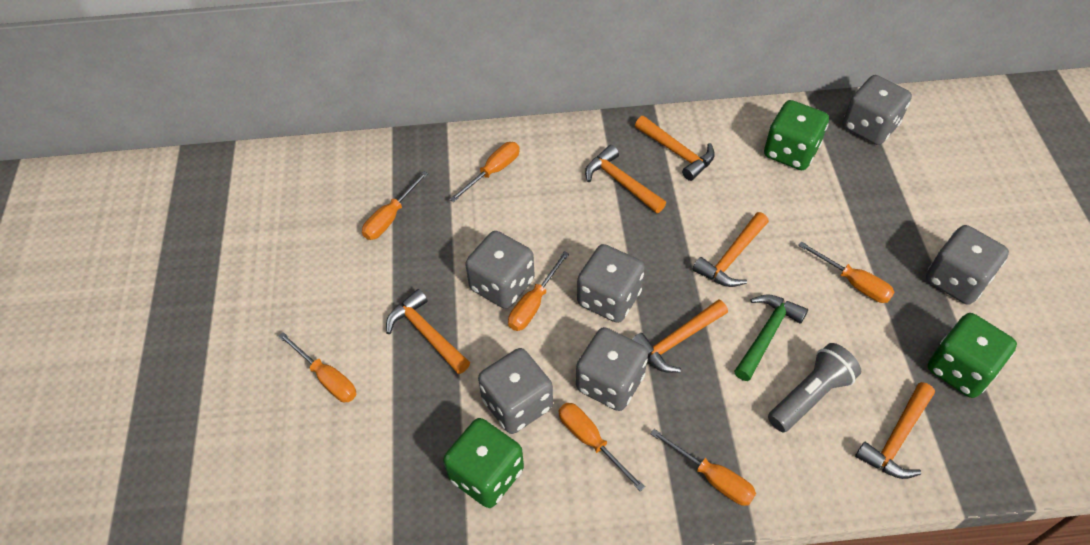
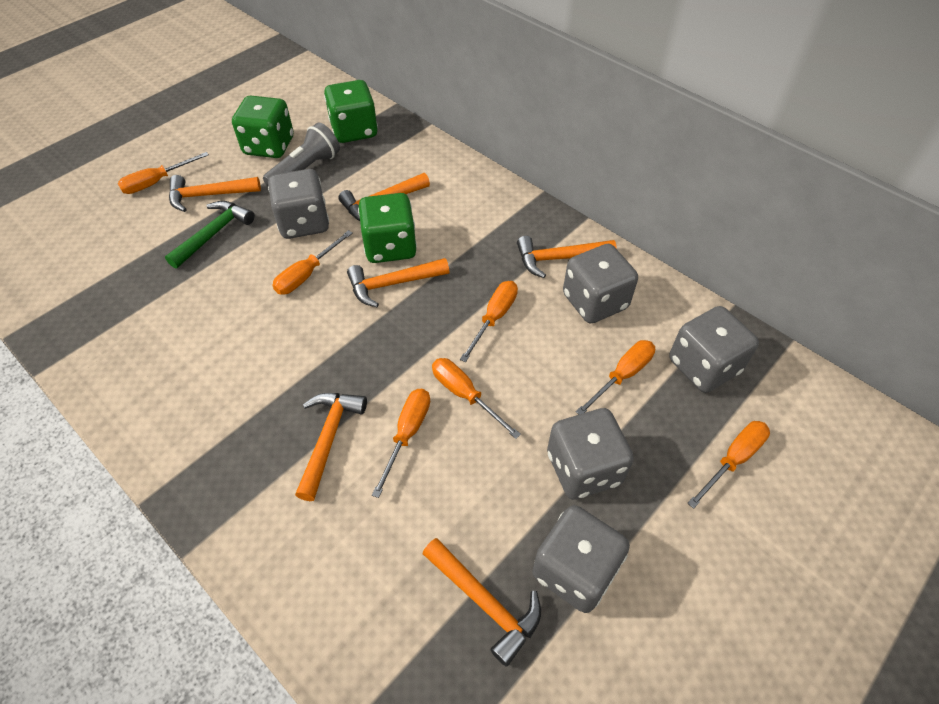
grey dice: 6 -> 5

